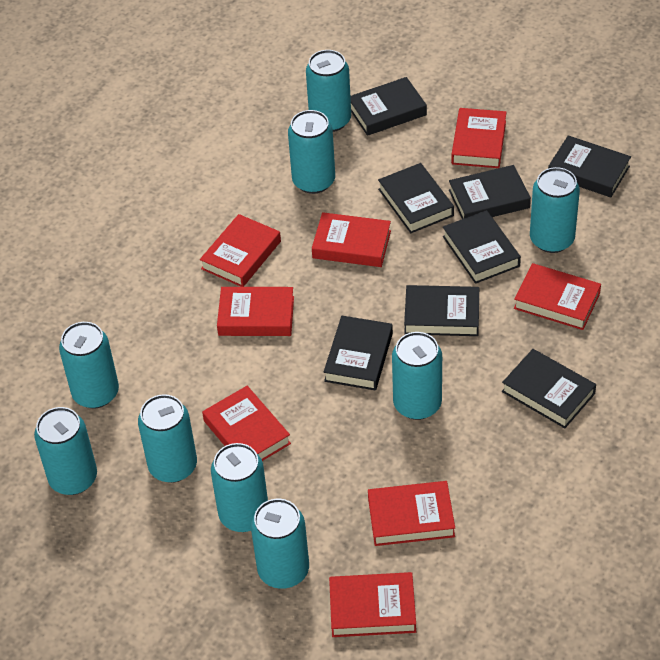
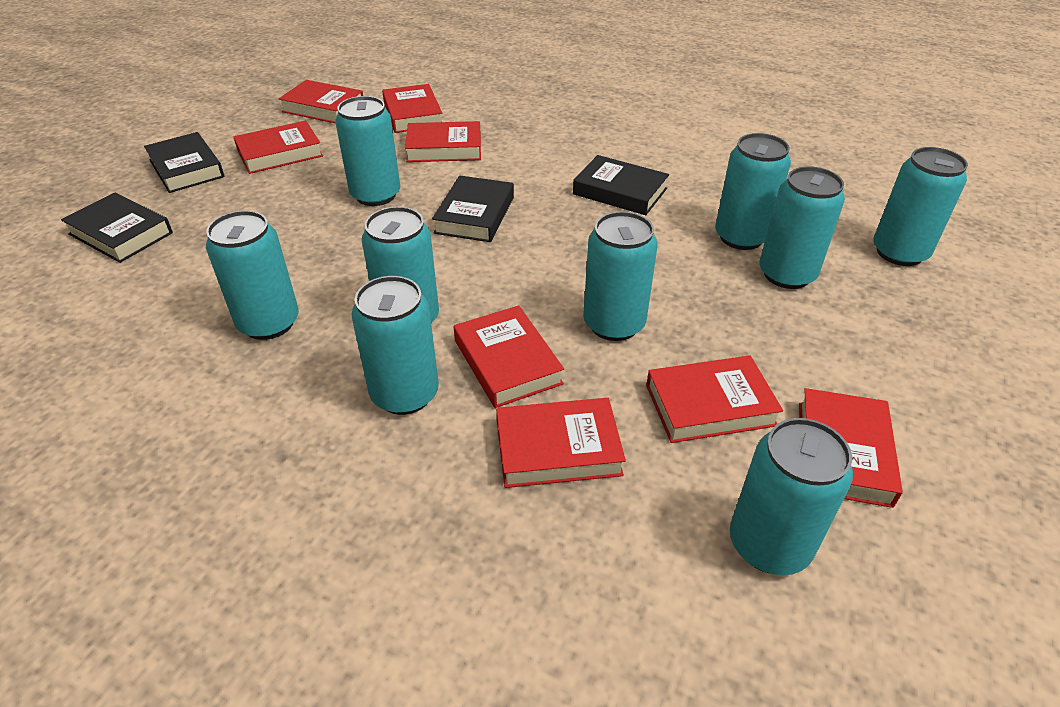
black book: 8 -> 4

